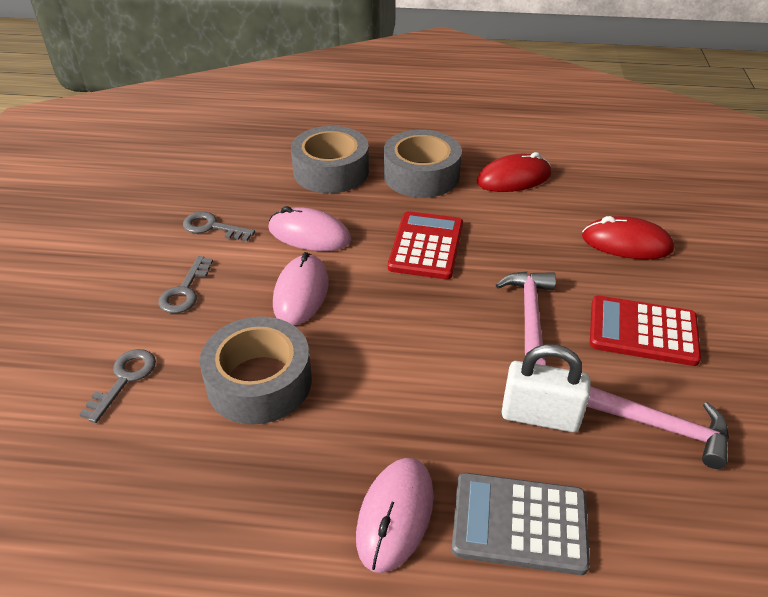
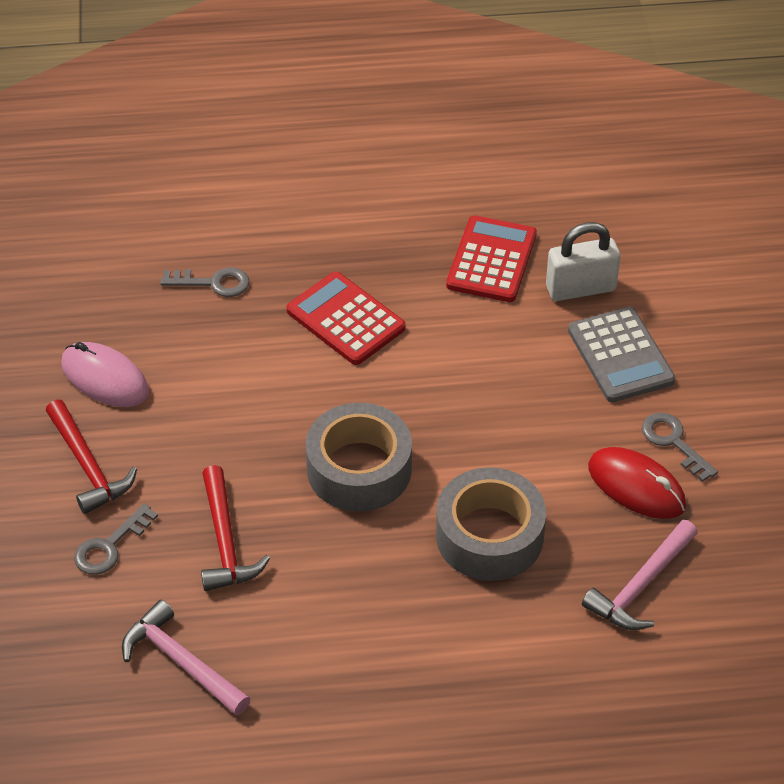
grey tape: 3 -> 2
pink mouse: 3 -> 1
red hammer: 0 -> 2
red mouse: 2 -> 1

